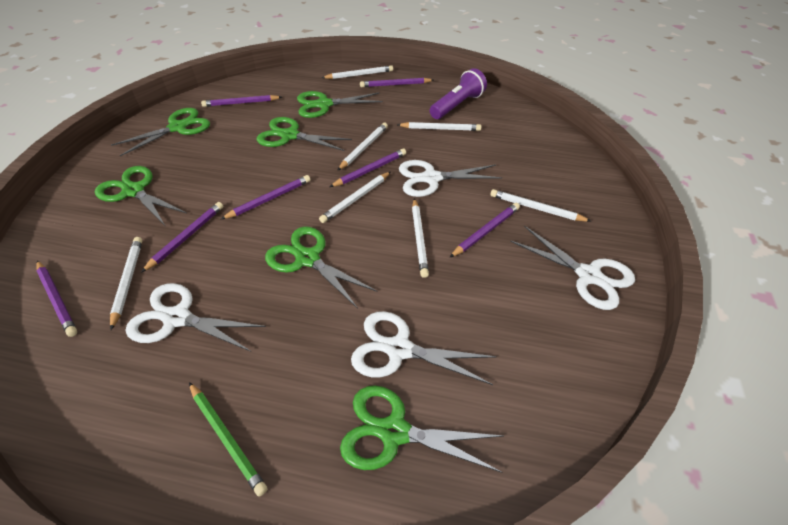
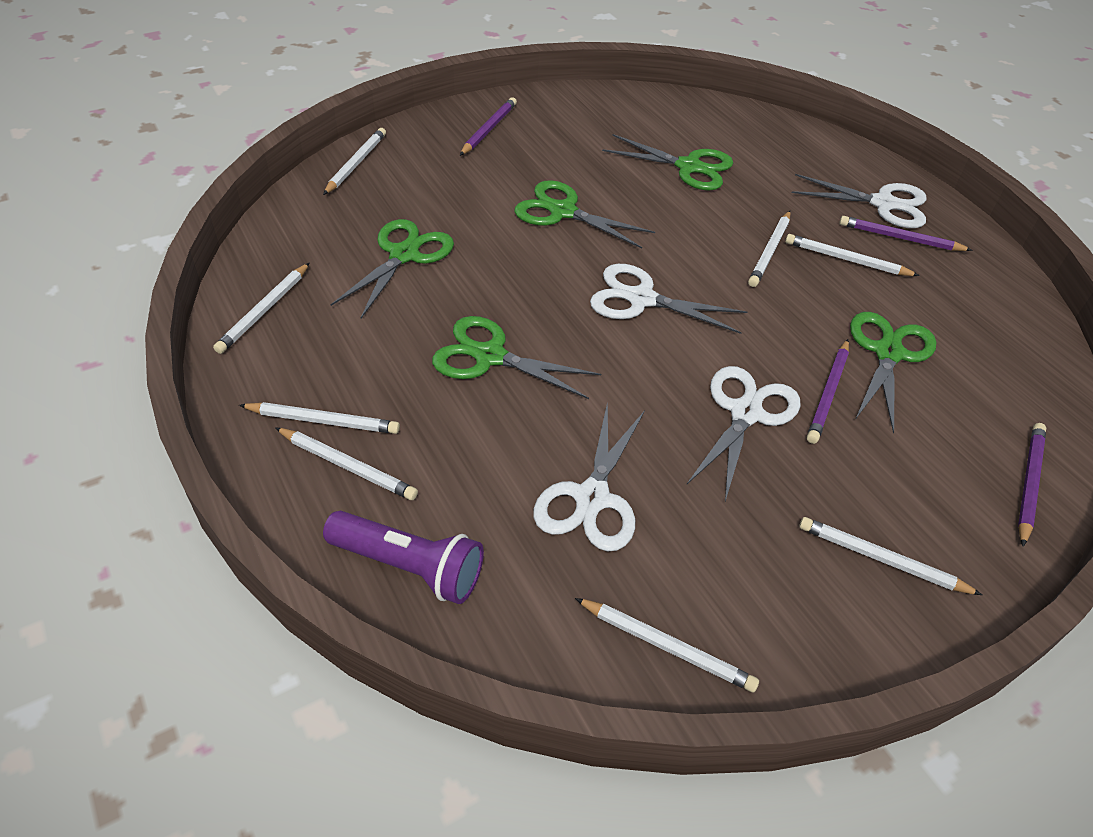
green pencil: 1 -> 0
green scissors: 6 -> 5
purple pencil: 7 -> 4
white pencil: 7 -> 8

